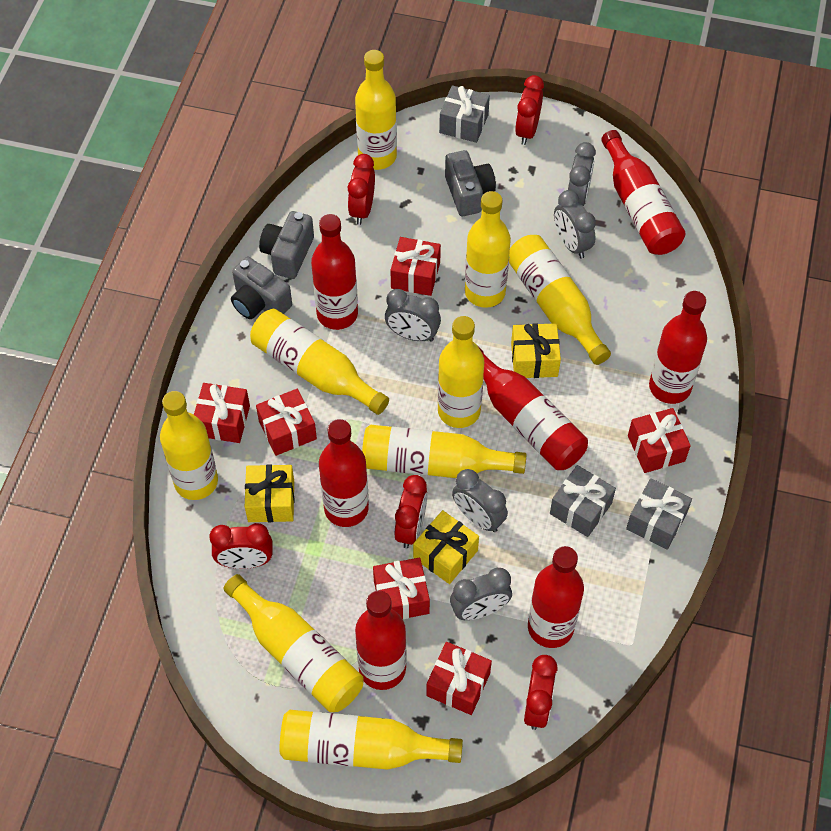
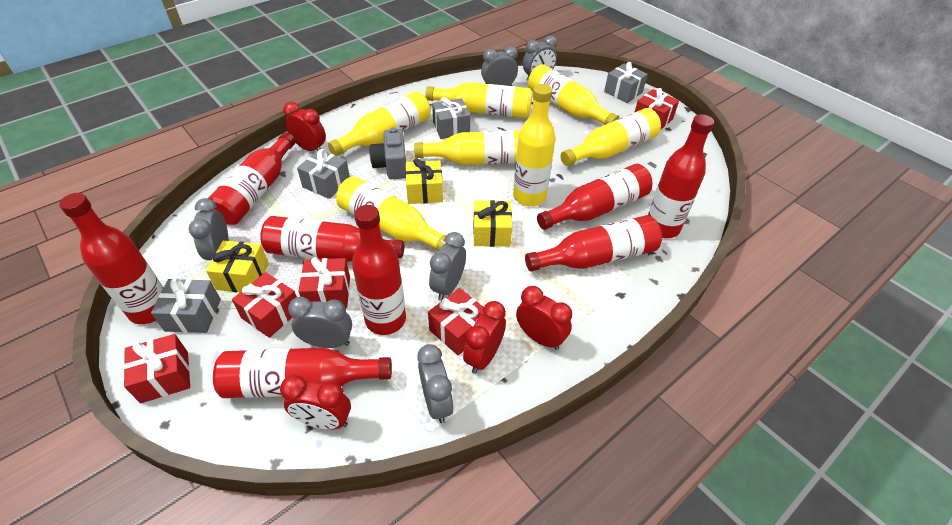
grey camera: 3 -> 1
grey clock: 5 -> 6
grey gift: 3 -> 4
red bottle: 7 -> 8
red clock: 5 -> 4
red gift: 6 -> 5
yellow bottle: 9 -> 7

